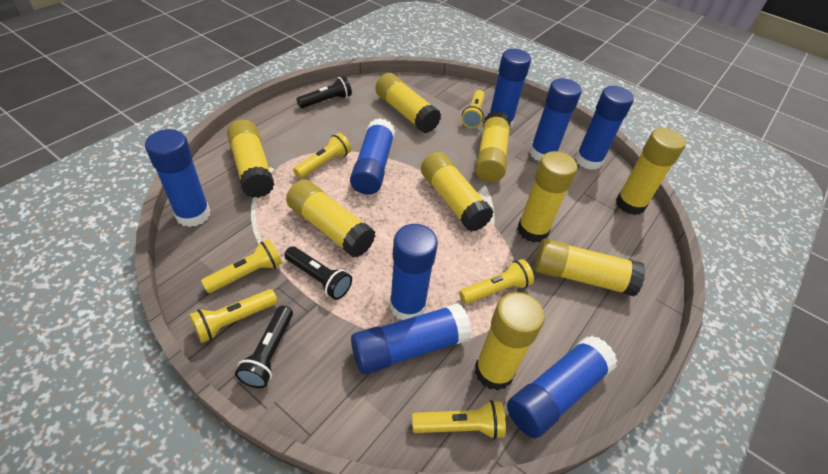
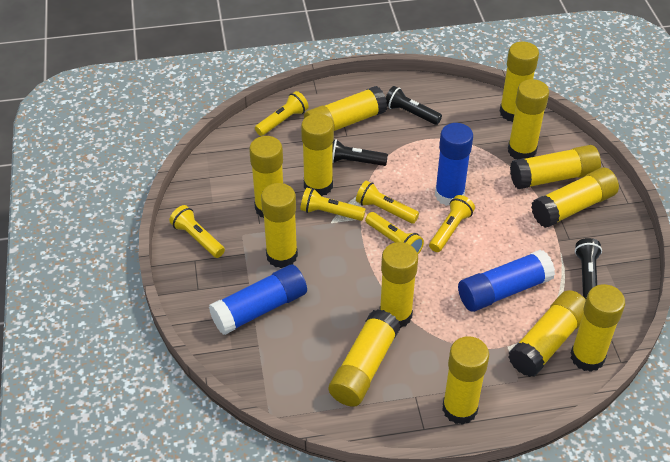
blue glue stick: 8 -> 3
yellow glue stick: 9 -> 13

